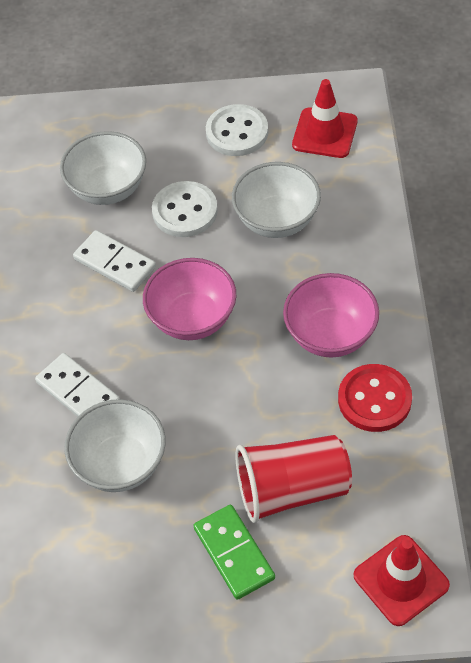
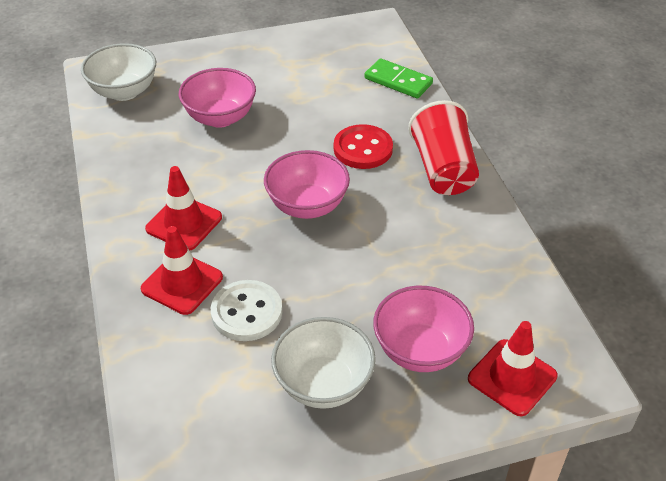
pink bowl: 2 -> 3
red traffic cone: 2 -> 3
white bowl: 3 -> 2
white button: 2 -> 1
white domino: 2 -> 0

